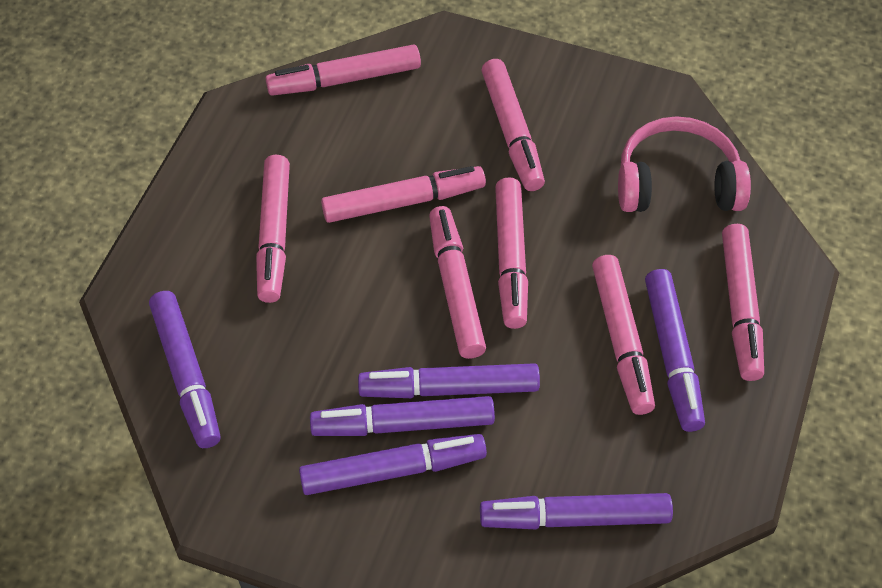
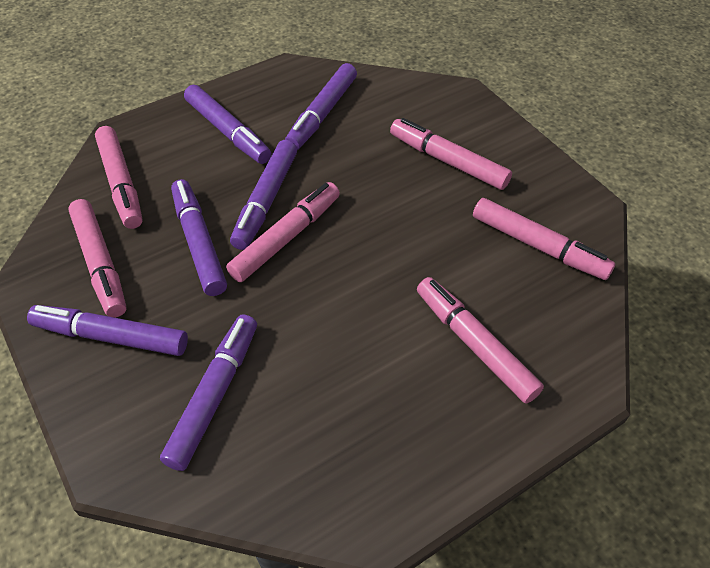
pink headphones: 1 -> 0
pink marker: 8 -> 6

